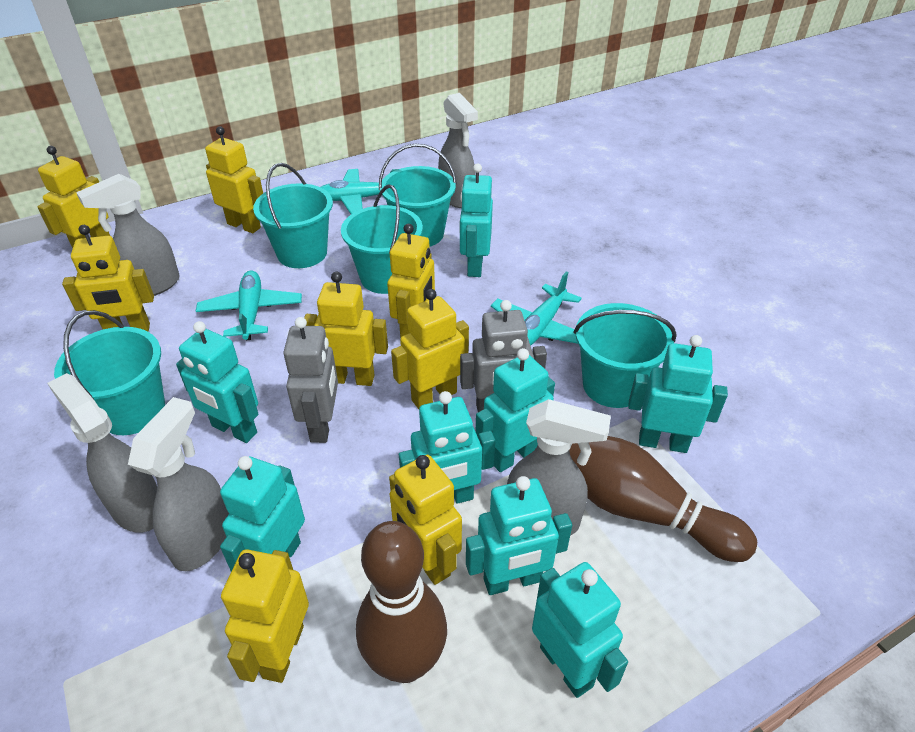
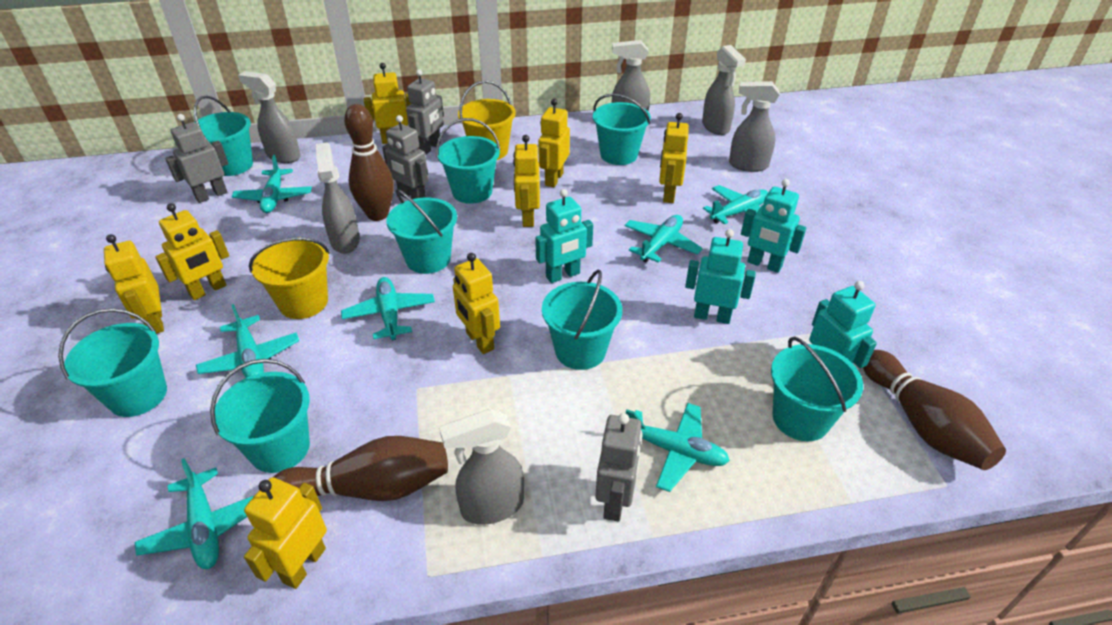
brown bowling pin: 2 -> 3
grey robot: 2 -> 4
grey spray bottle: 5 -> 6
turquoise bucket: 5 -> 8
turquoise plane: 3 -> 7
turquoise robot: 8 -> 4
yellow bucket: 0 -> 2

